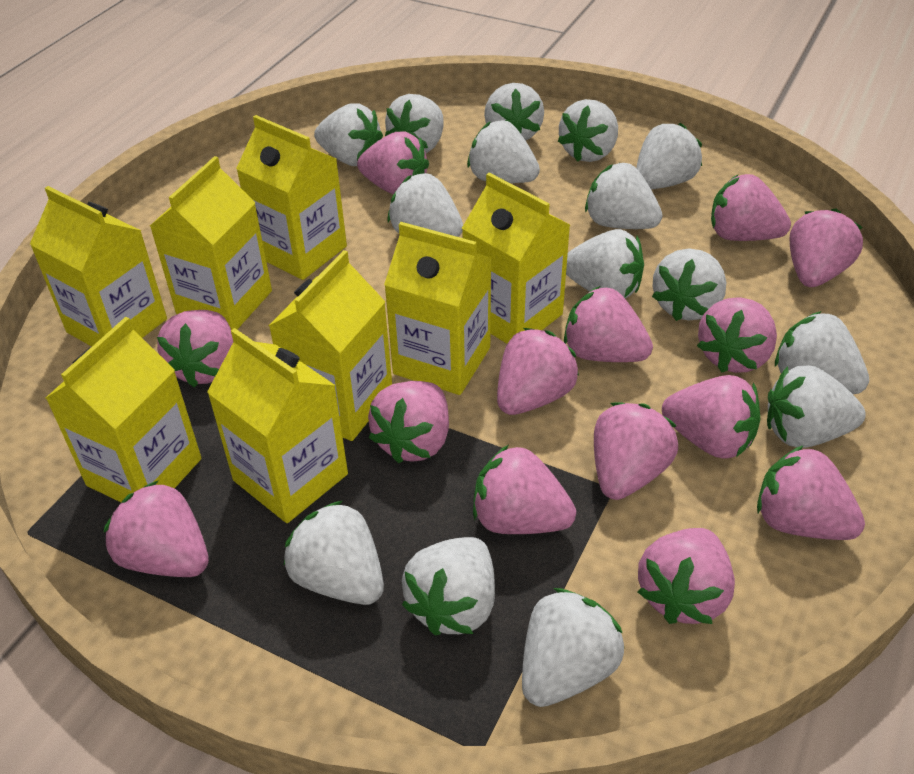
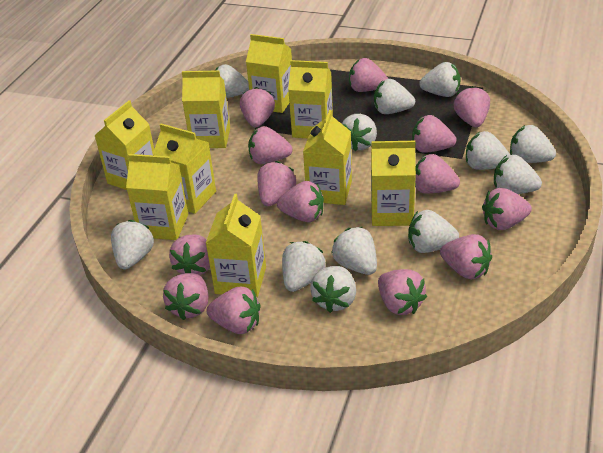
white strawberry: 15 -> 12
yellow carton: 8 -> 9

